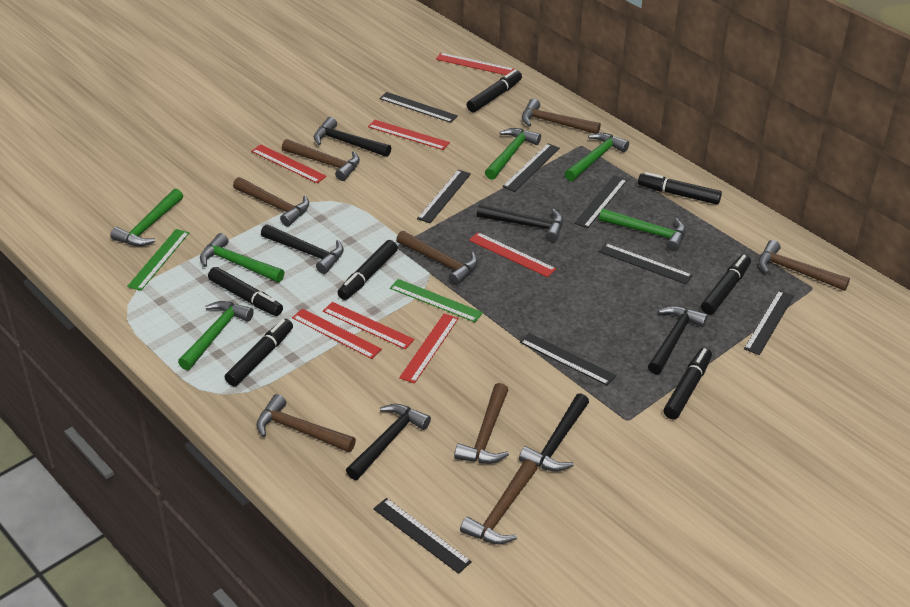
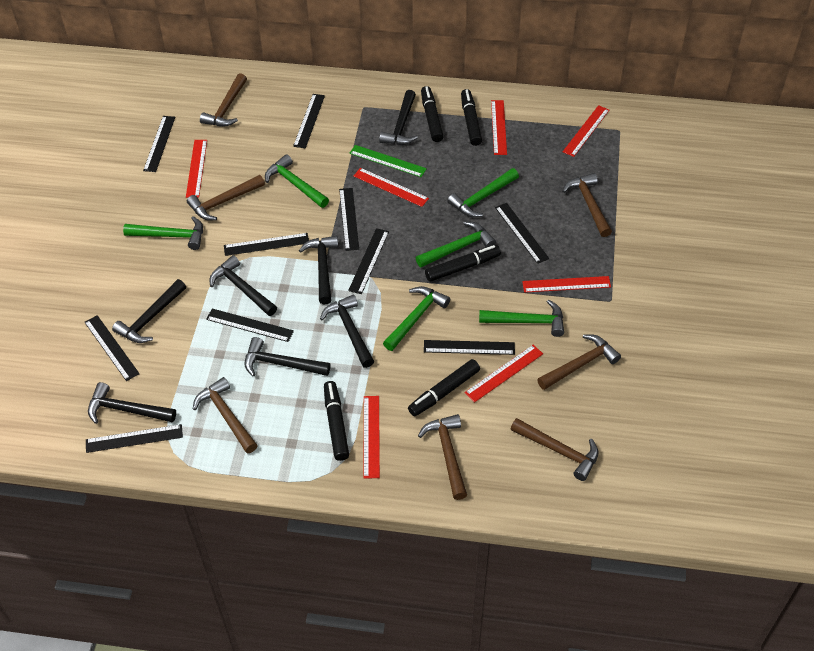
black hammer: 6 -> 7
black marker: 7 -> 5
black ruler: 8 -> 10
brown hammer: 8 -> 7
green ruler: 2 -> 1

